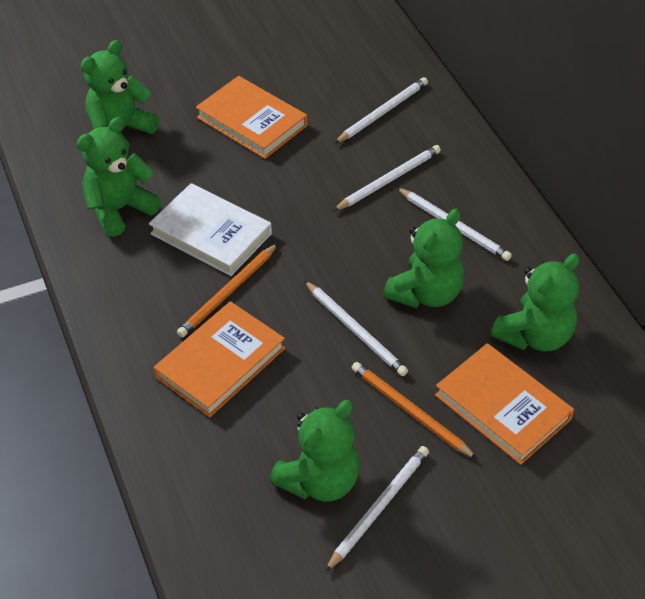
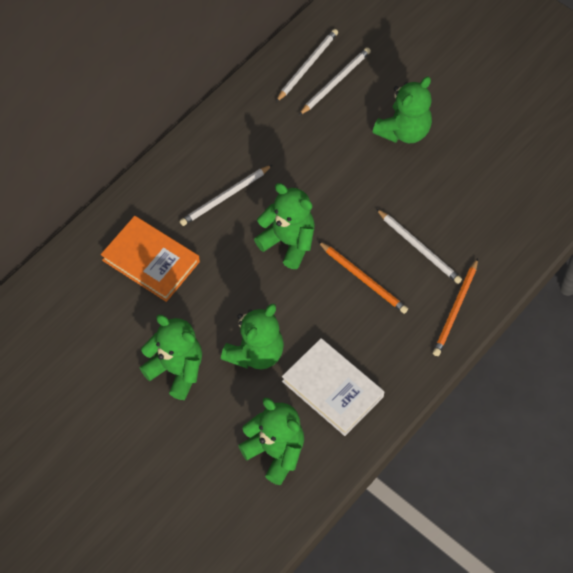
orange book: 3 -> 1
white pencil: 5 -> 4

